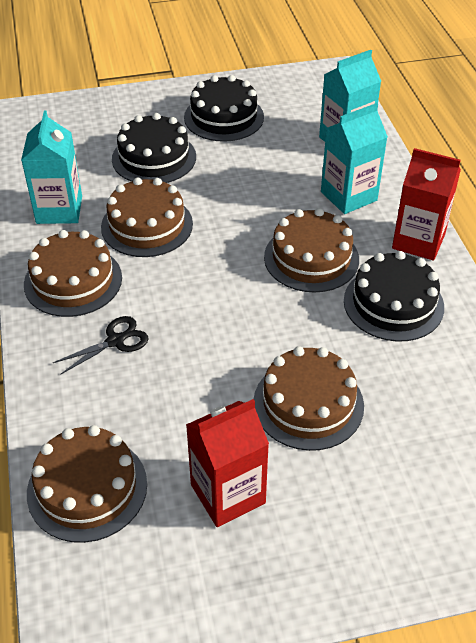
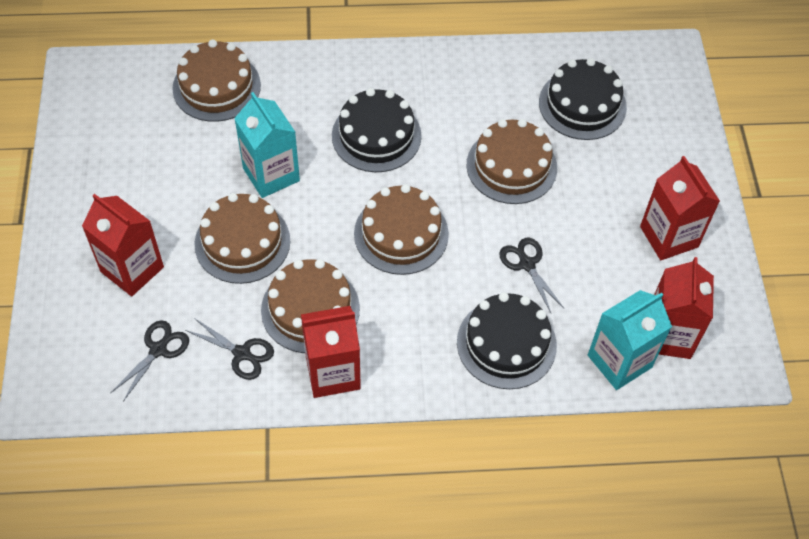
black scissors: 1 -> 3
red carton: 2 -> 4
turquoise carton: 3 -> 2

